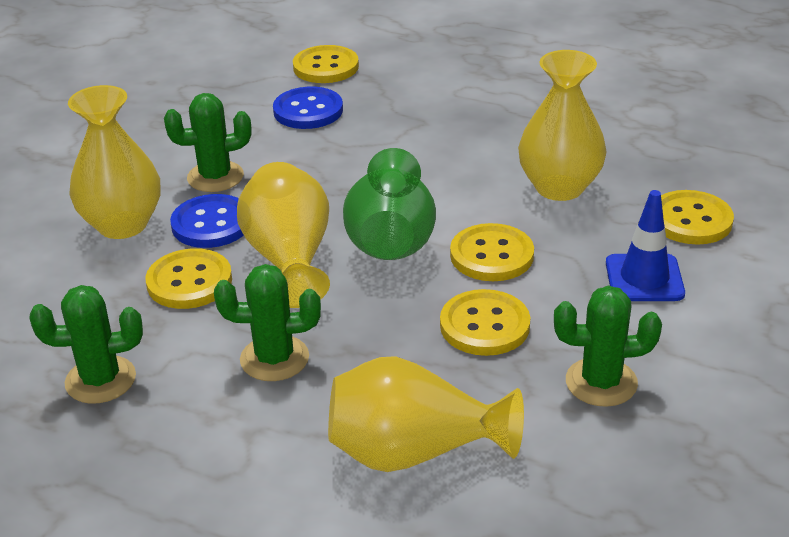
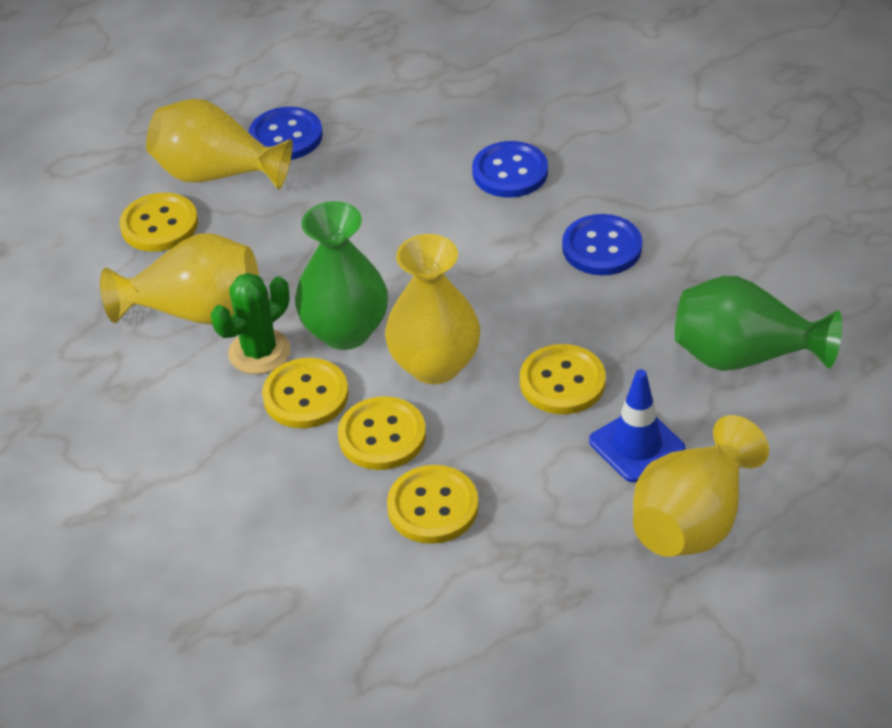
blue button: 2 -> 3
green cactus: 4 -> 1
green vase: 1 -> 2

